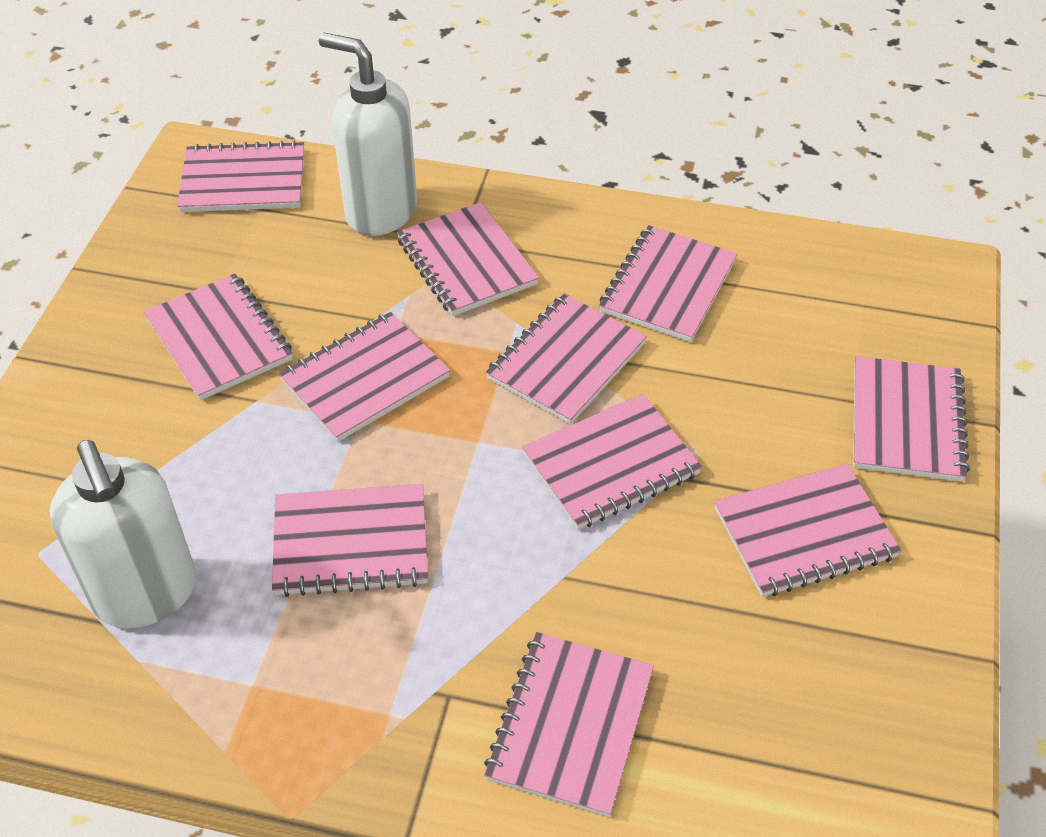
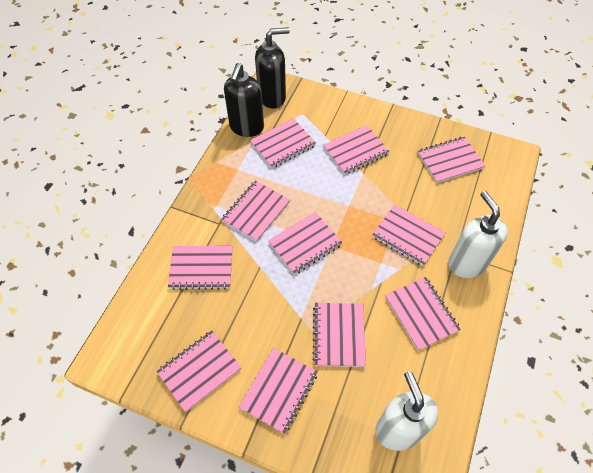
black soap dispenser: 0 -> 2

